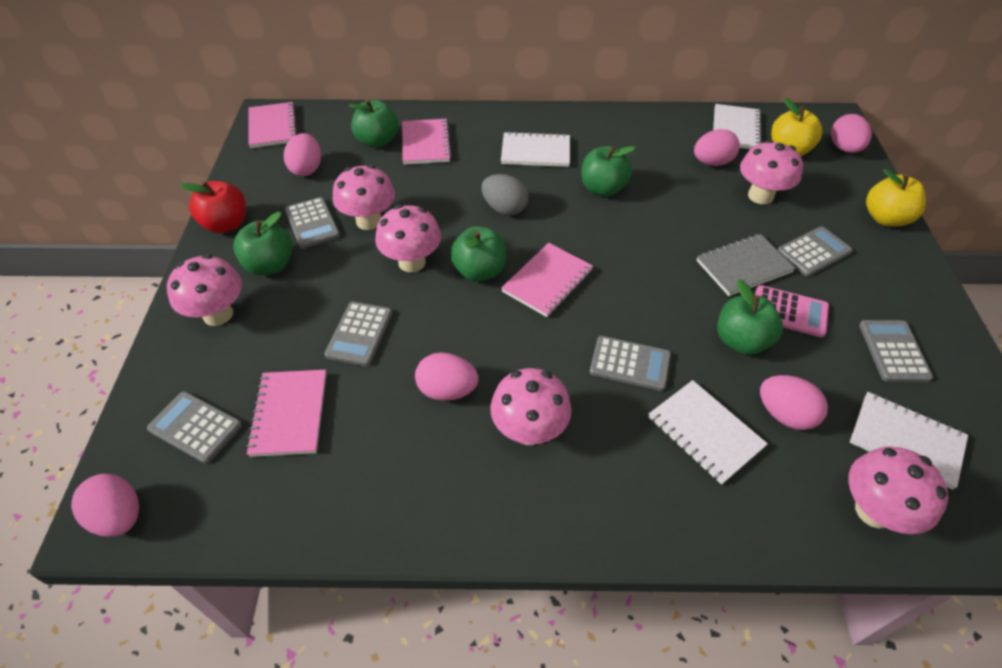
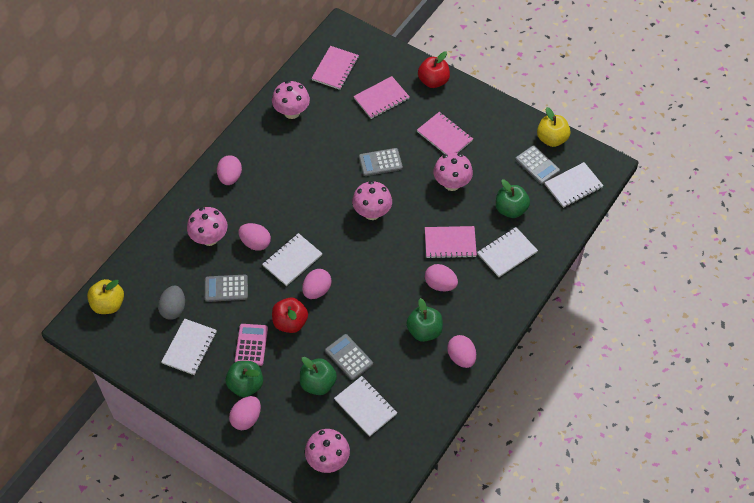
green apple: 5 -> 4
grey calculator: 6 -> 4
grey notebook: 1 -> 0
pink mushroom: 6 -> 5
red apple: 1 -> 2
white notebook: 4 -> 5

